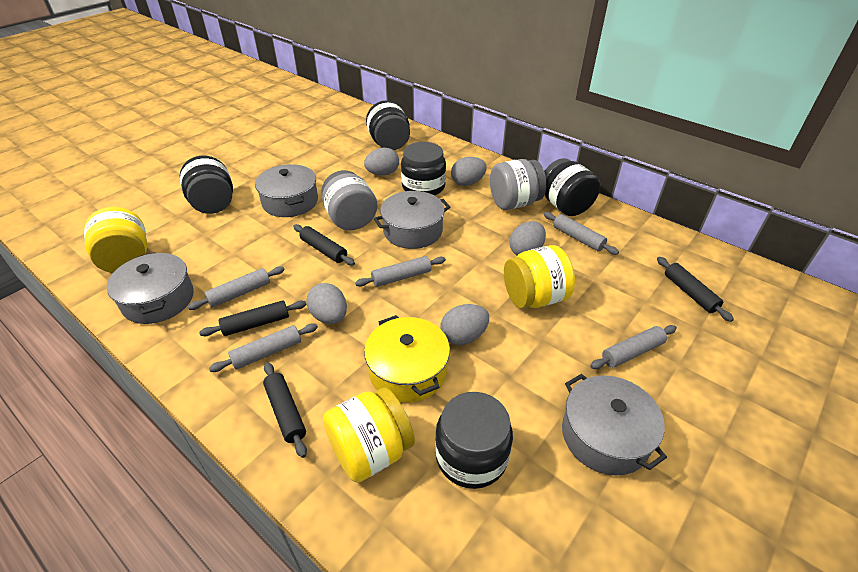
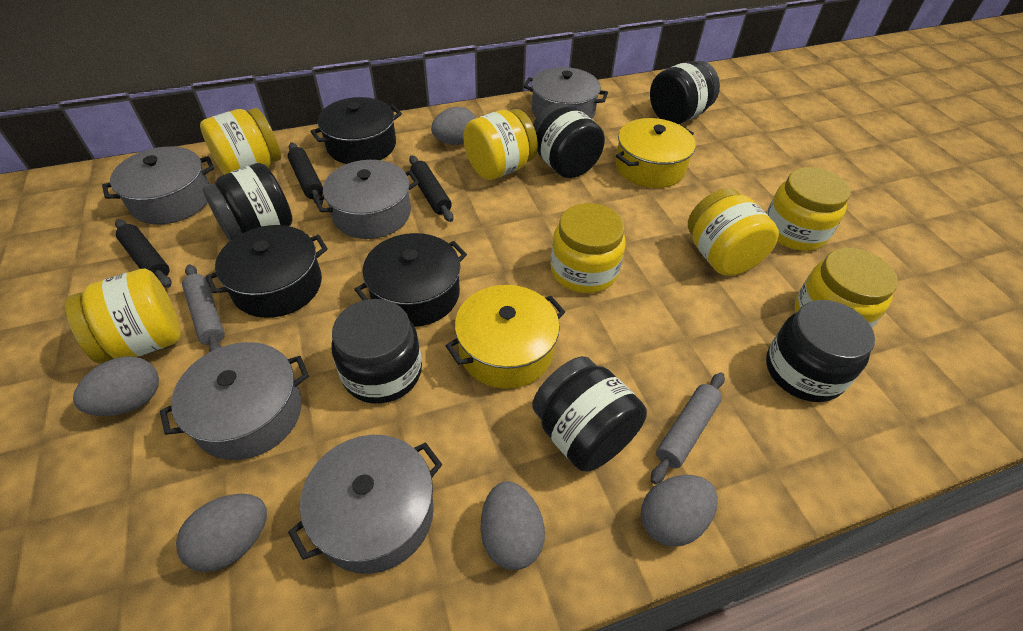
black jar: 5 -> 6
black pot: 0 -> 3
black rolling pin: 4 -> 3
grey jar: 2 -> 0
grey pot: 4 -> 5
grey rolling pin: 5 -> 2
yellow jar: 3 -> 7
yellow pot: 1 -> 2

